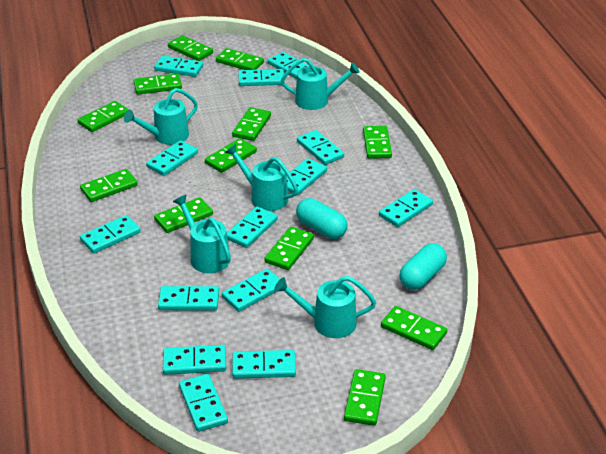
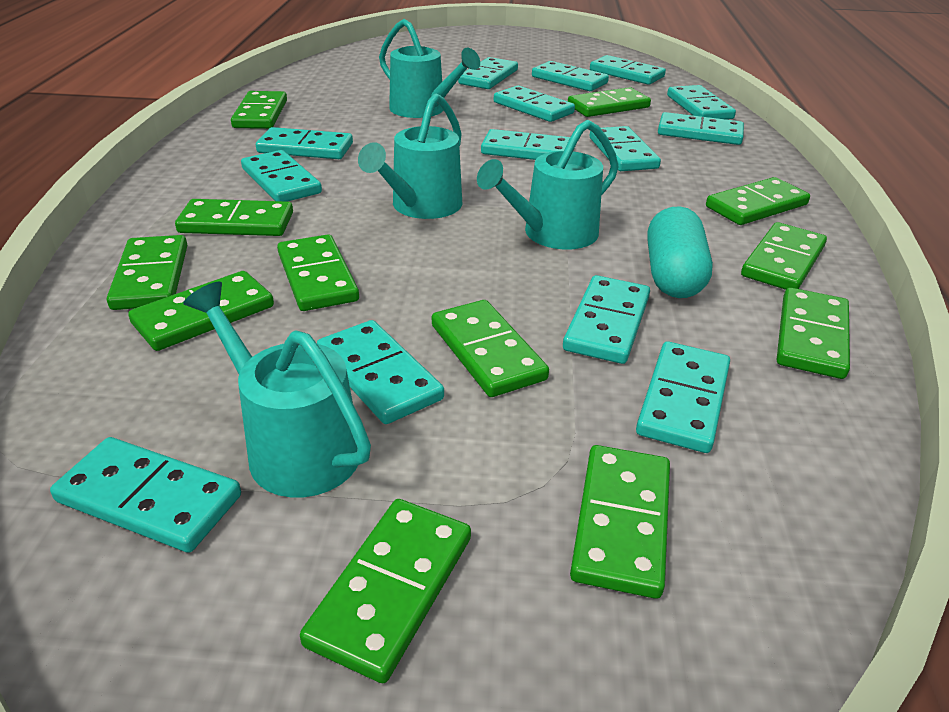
turquoise capsule: 2 -> 1
turquoise watering can: 5 -> 4

